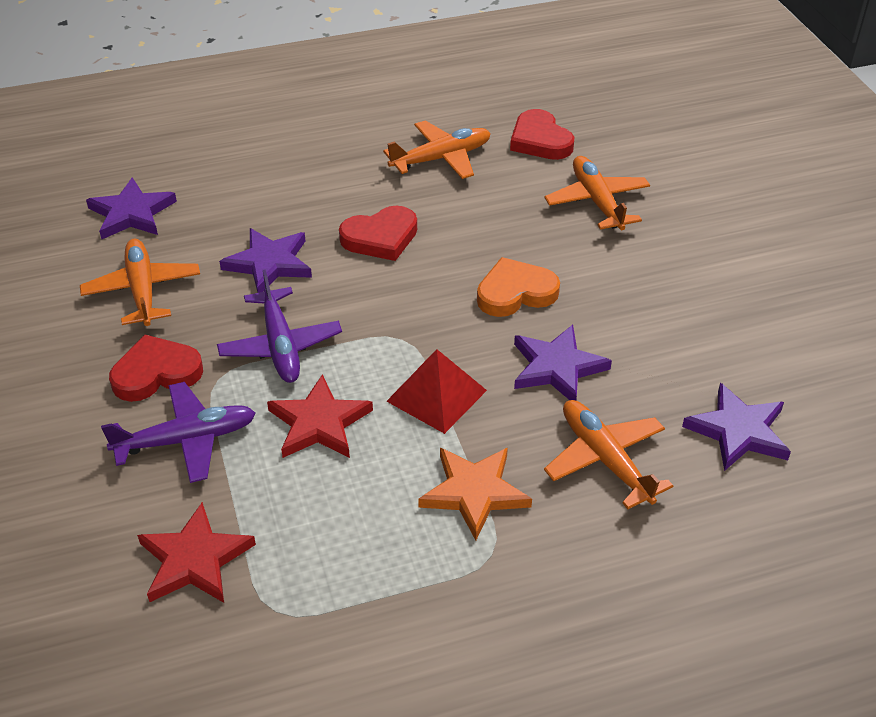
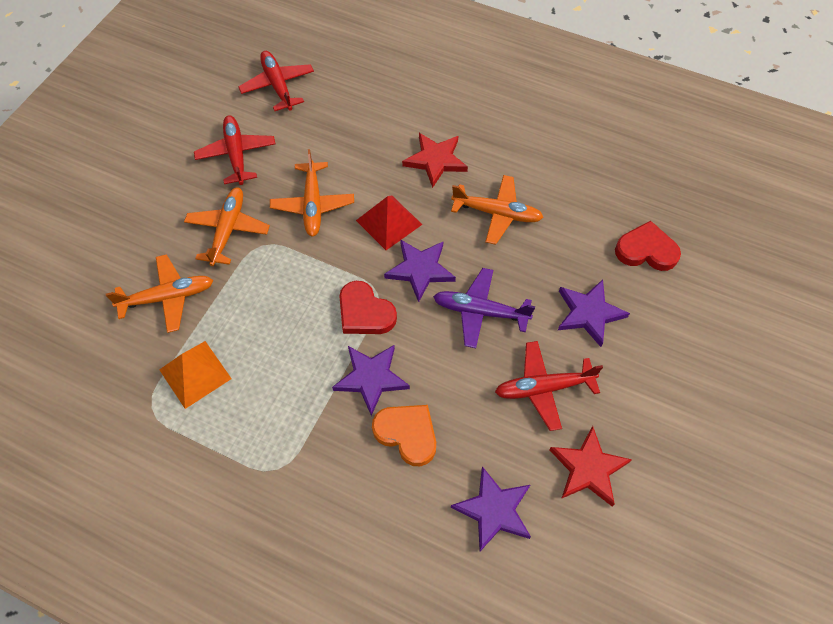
orange pyramid: 0 -> 1
orange star: 1 -> 0
purple plane: 2 -> 1
red heart: 3 -> 2
red plane: 0 -> 3

